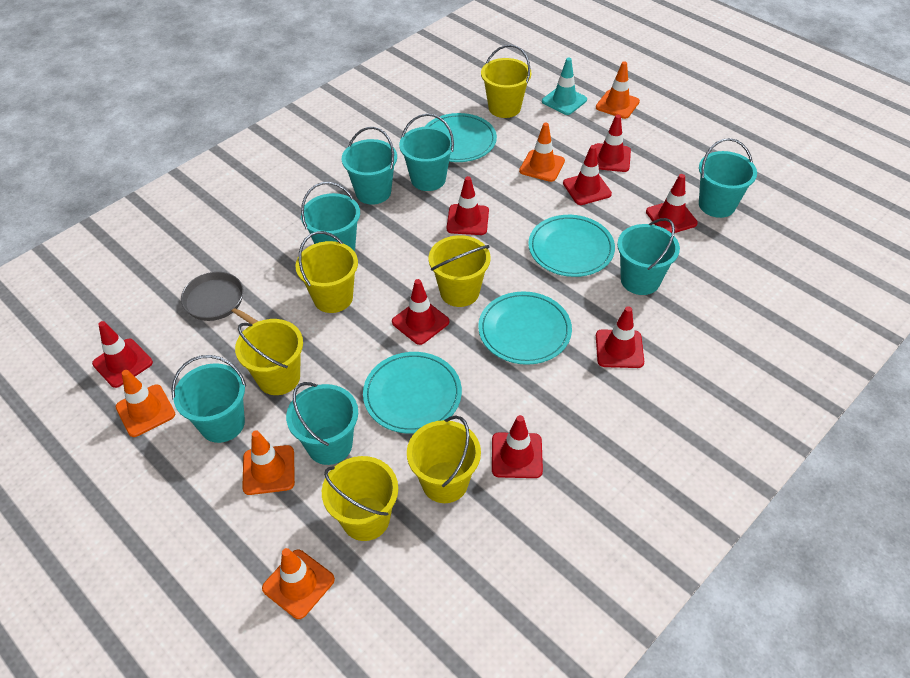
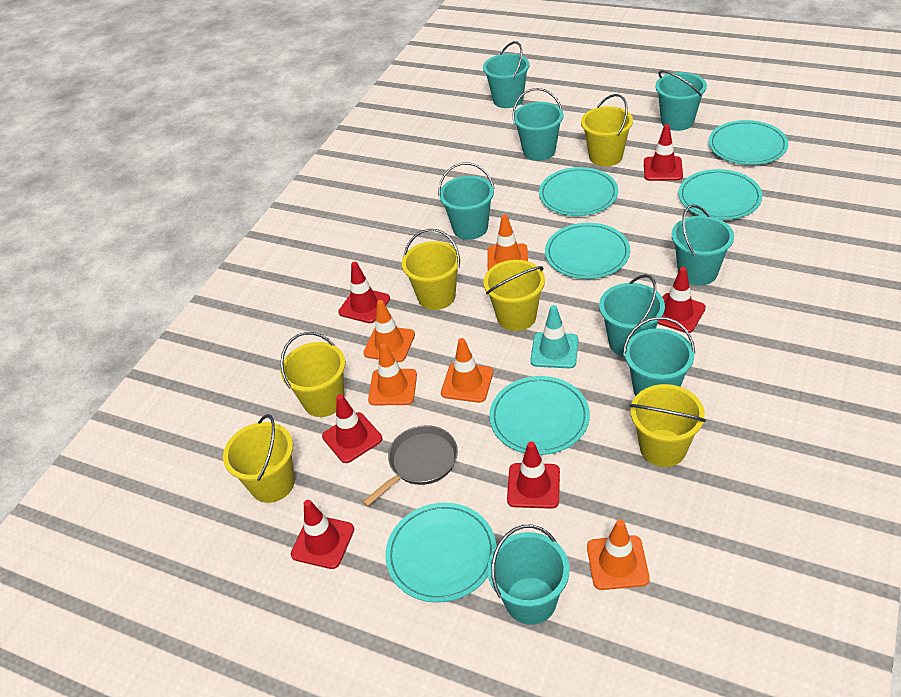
red traffic cone: 8 -> 6
turquoise bucket: 7 -> 8
turquoise plate: 4 -> 6

